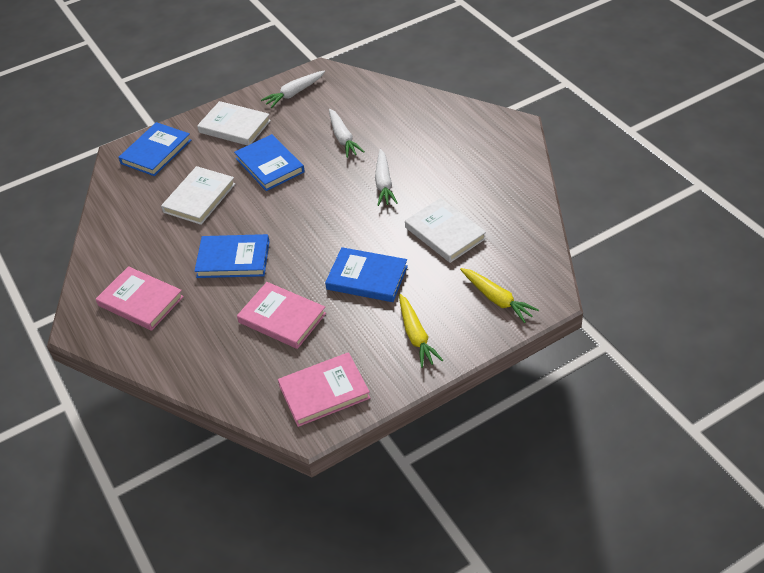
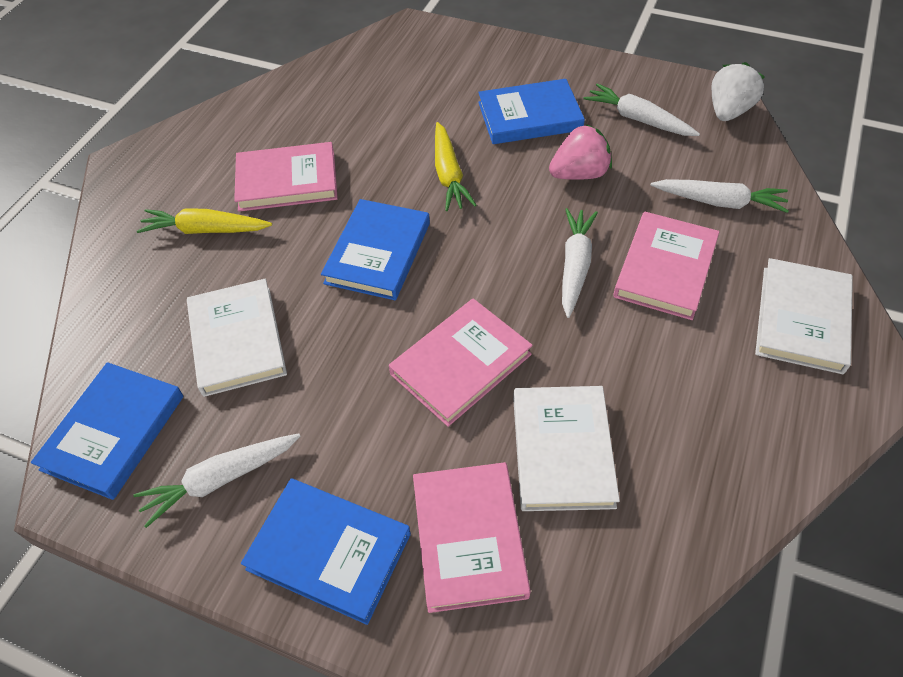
pink book: 3 -> 4
pink strawberry: 0 -> 1
white carrot: 3 -> 4
white strawberry: 0 -> 1

